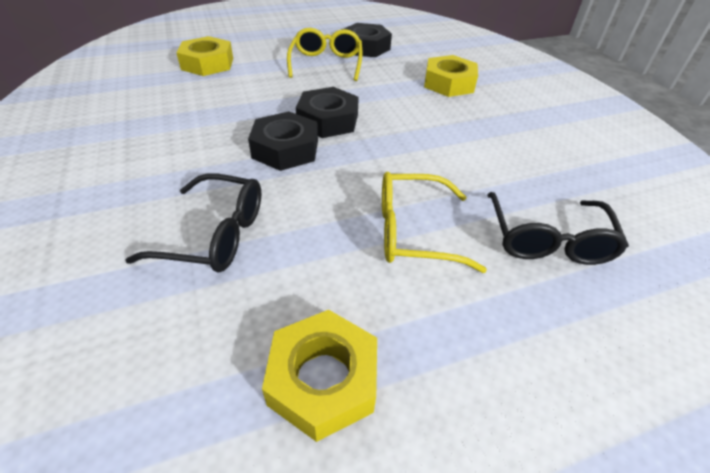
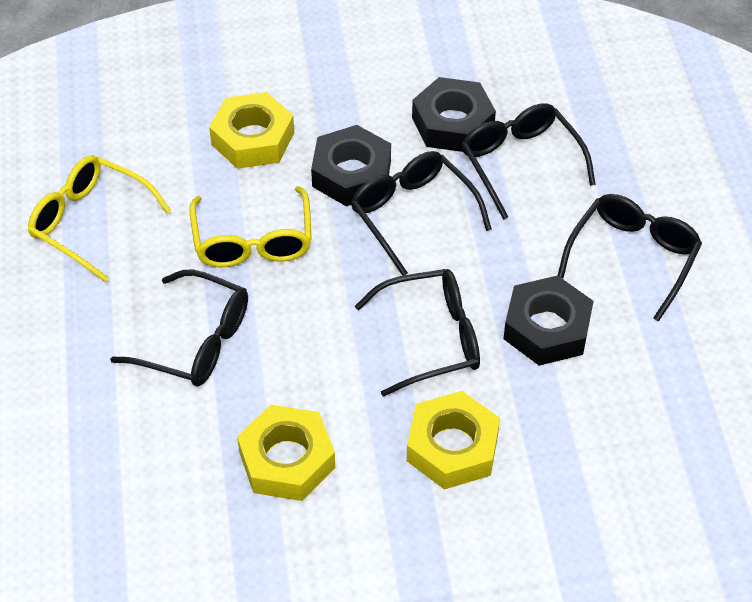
black glasses: 2 -> 5

